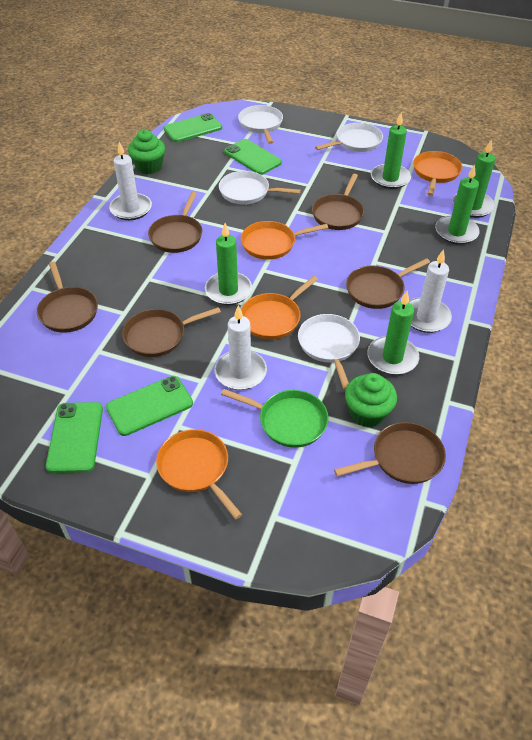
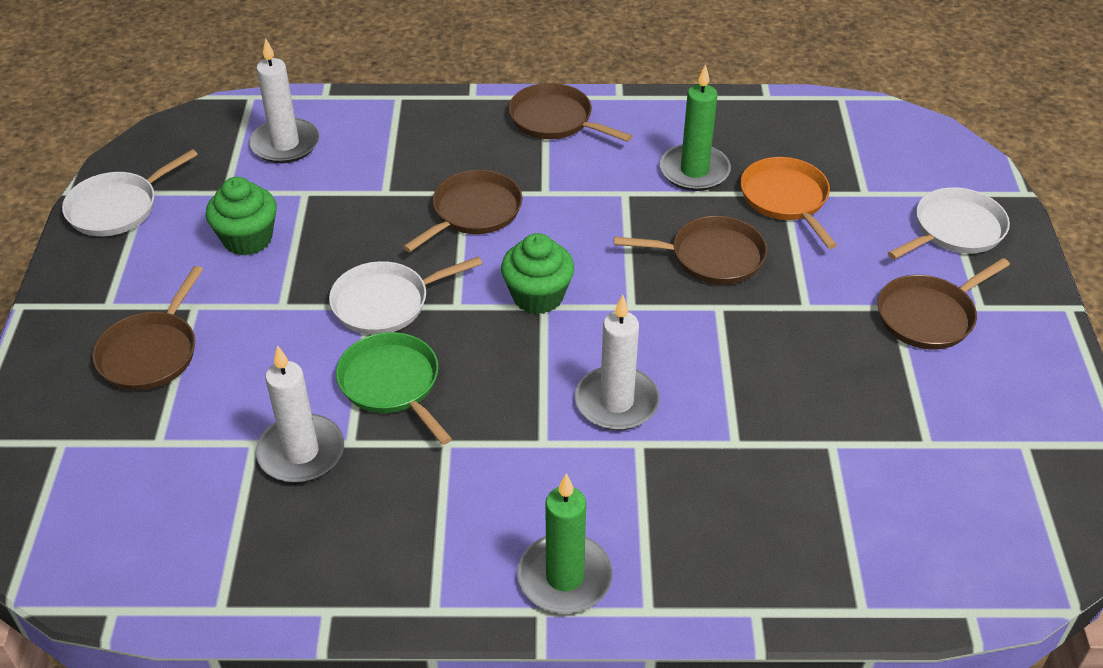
brown pan: 6 -> 5
green candle: 5 -> 2
green phone: 4 -> 0
orange pan: 4 -> 1
white pan: 4 -> 3

